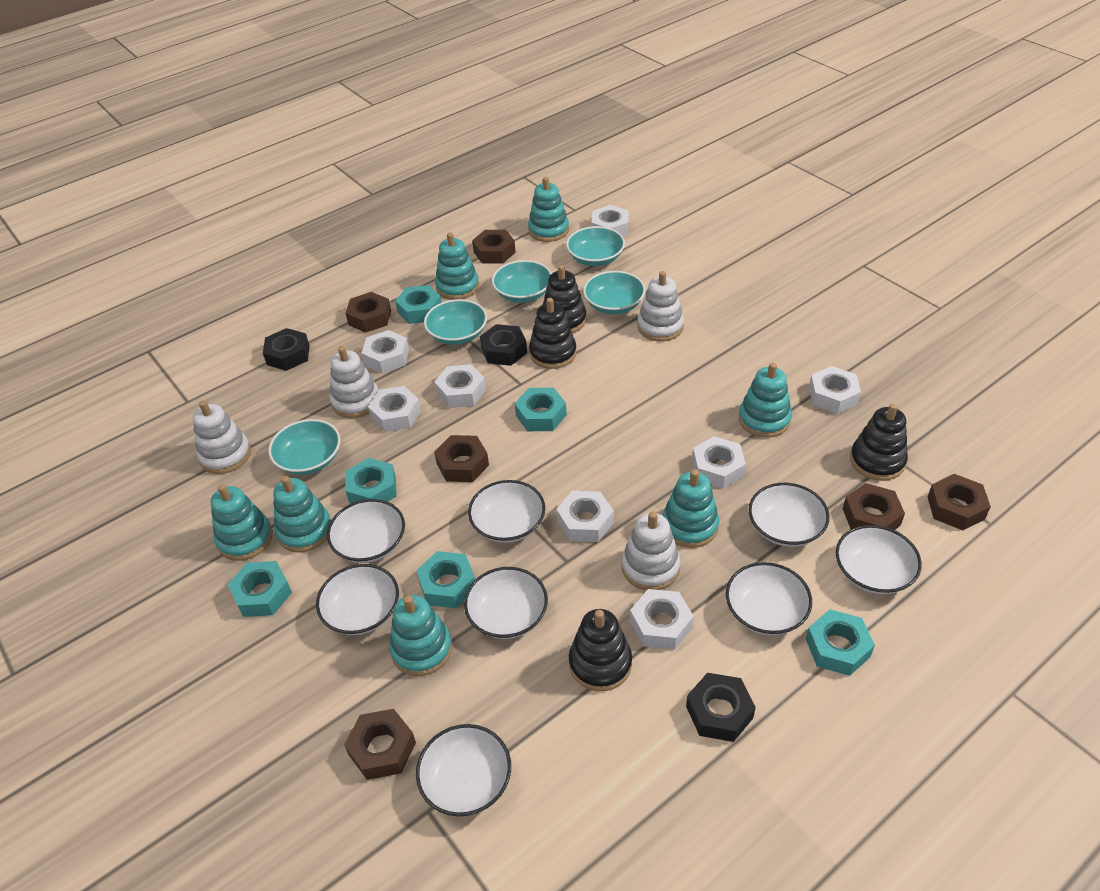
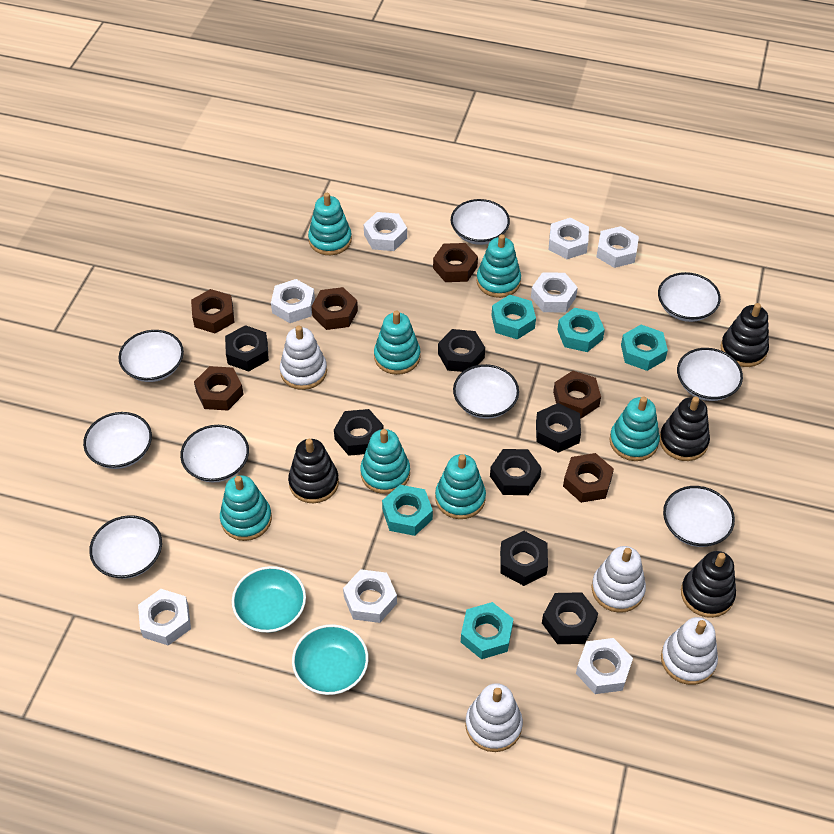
black nut: 3 -> 7
turquoise bowl: 5 -> 2
turquoise nut: 6 -> 5
white bowl: 8 -> 9

